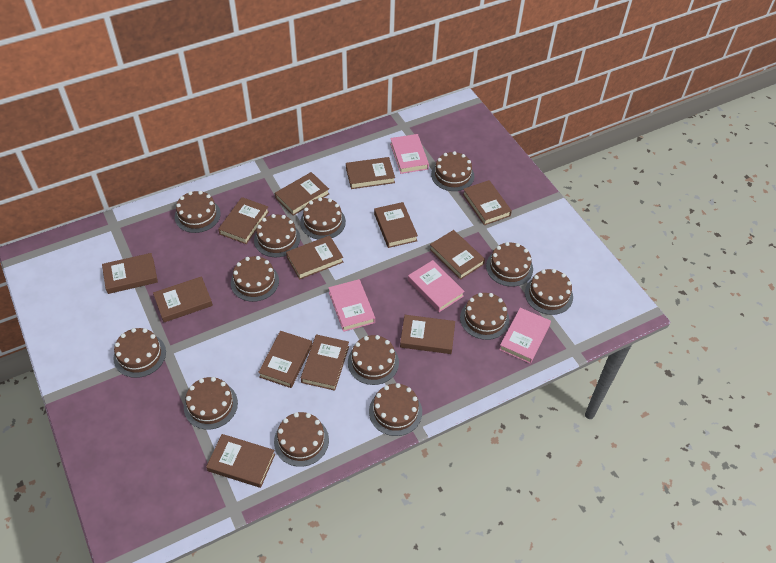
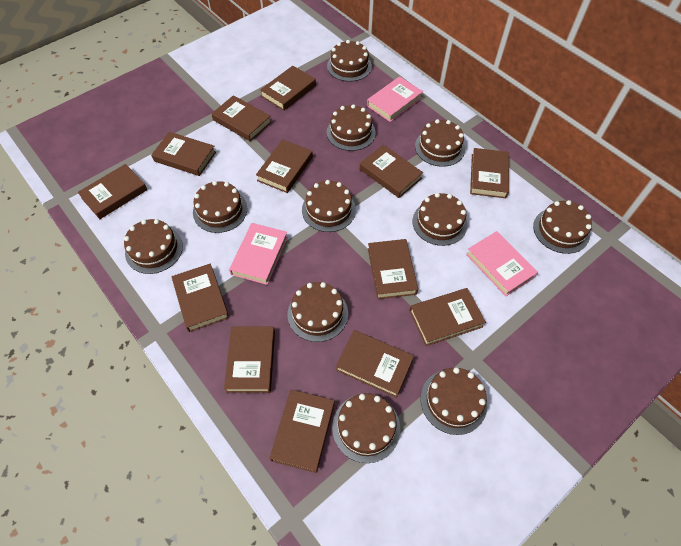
brown cake: 13 -> 11
pink book: 4 -> 3

